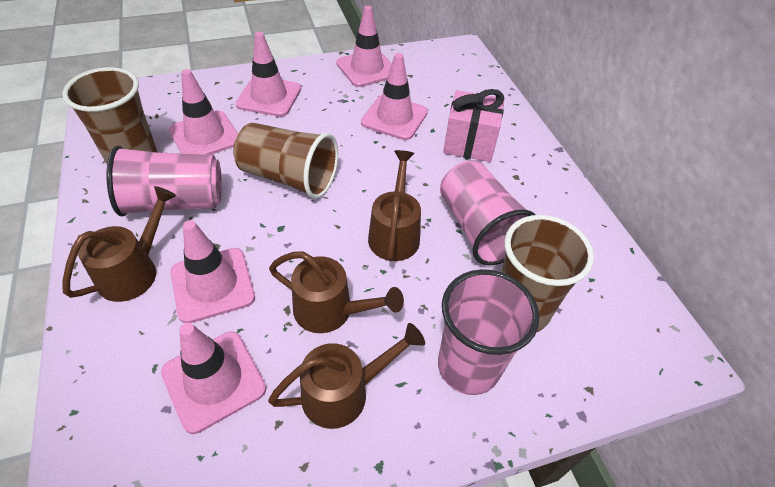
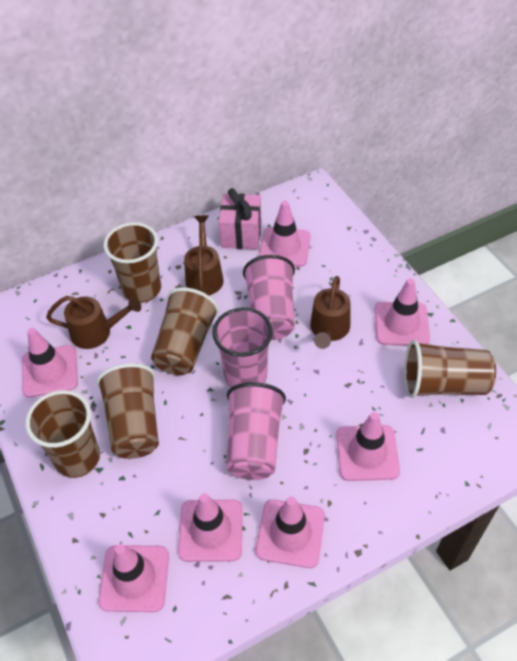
brown cup: 3 -> 5
brown watering can: 4 -> 3
pink traffic cone: 6 -> 7

